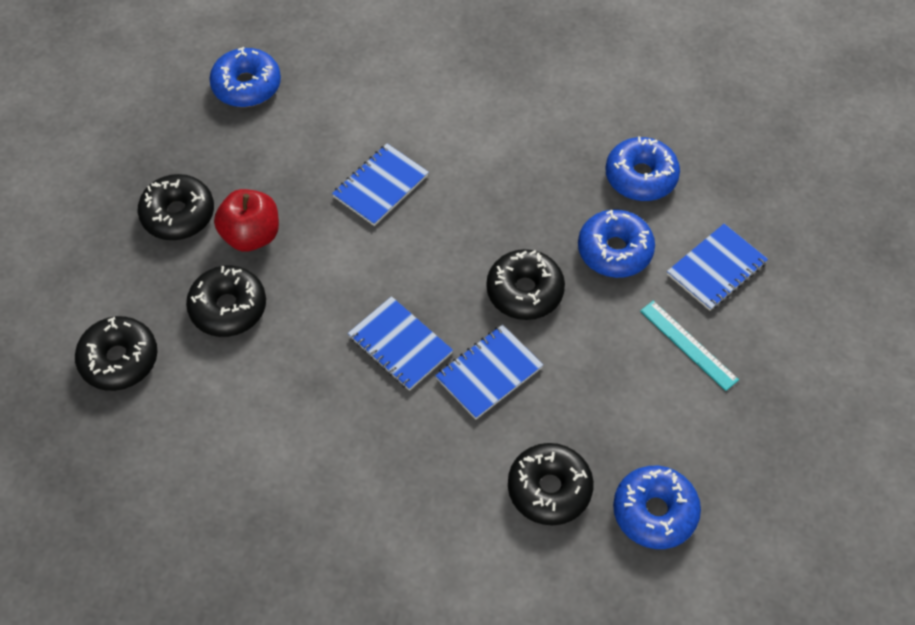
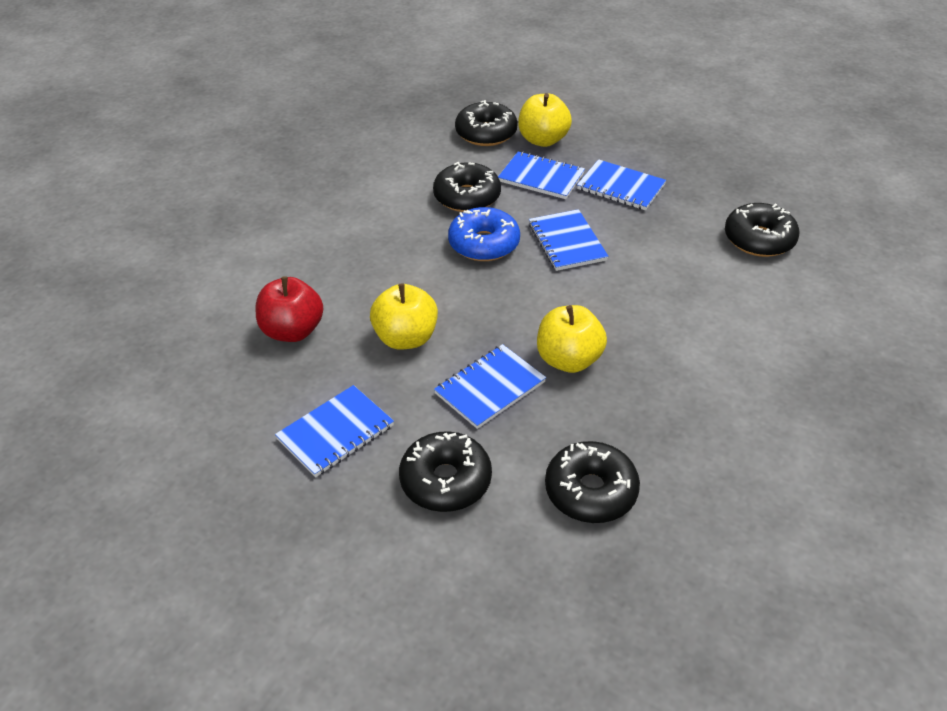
blue donut: 4 -> 1
blue notebook: 4 -> 5
turquoise ruler: 1 -> 0
yellow apple: 0 -> 3

